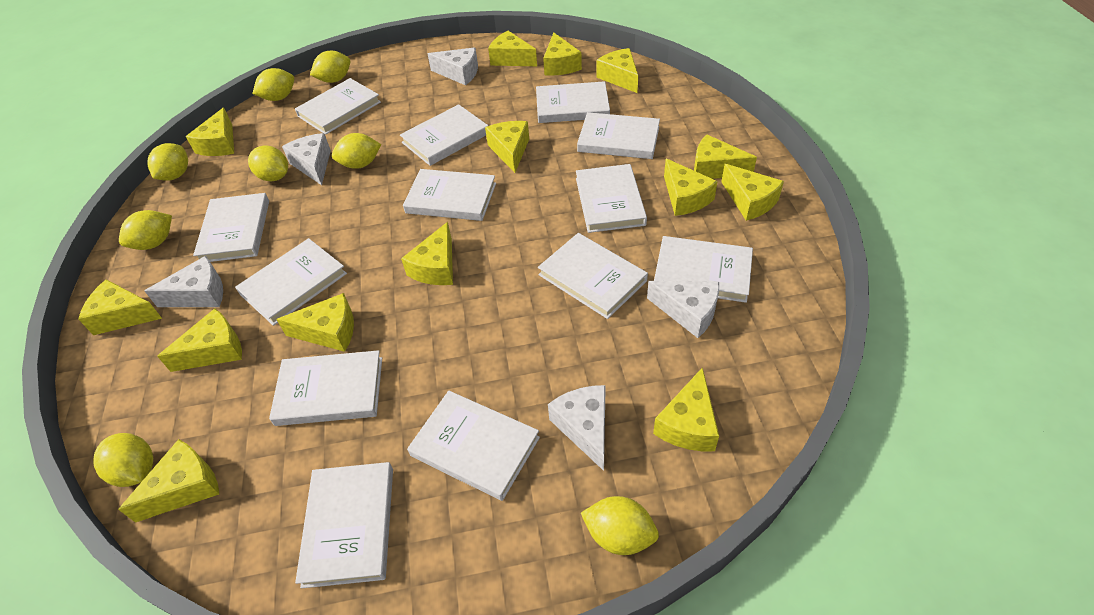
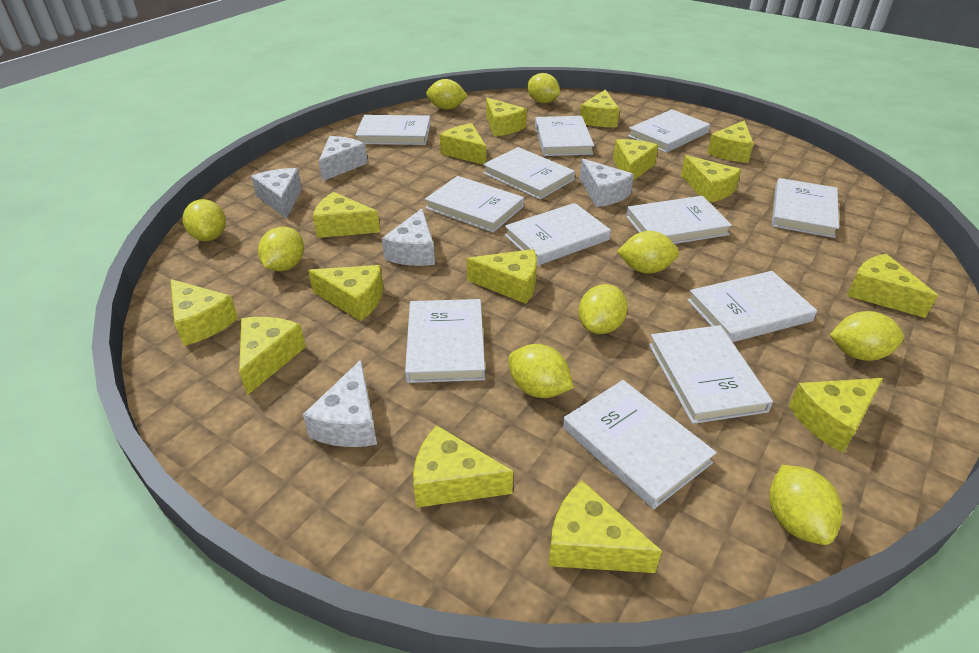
white book: 13 -> 12
yellow cheese: 14 -> 15
yellow lemon: 8 -> 9

